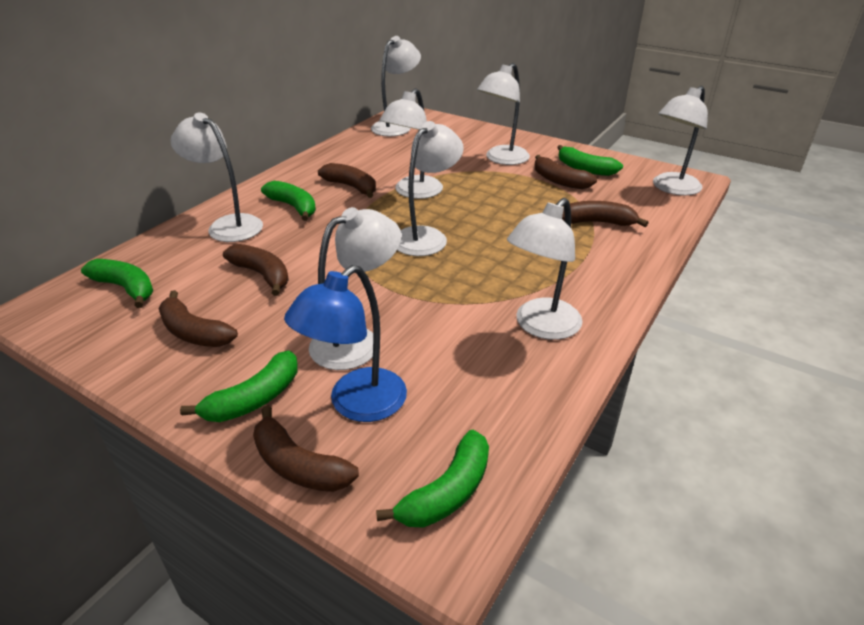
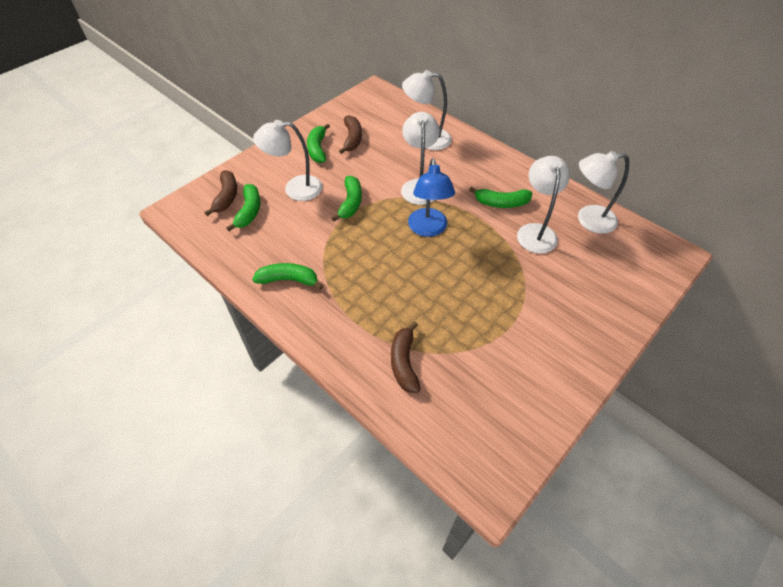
brown banana: 6 -> 3
white lamp: 8 -> 5

